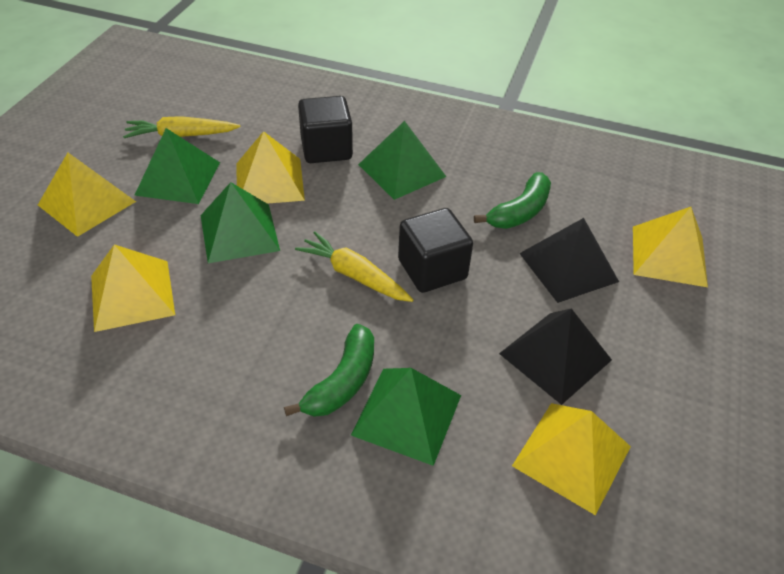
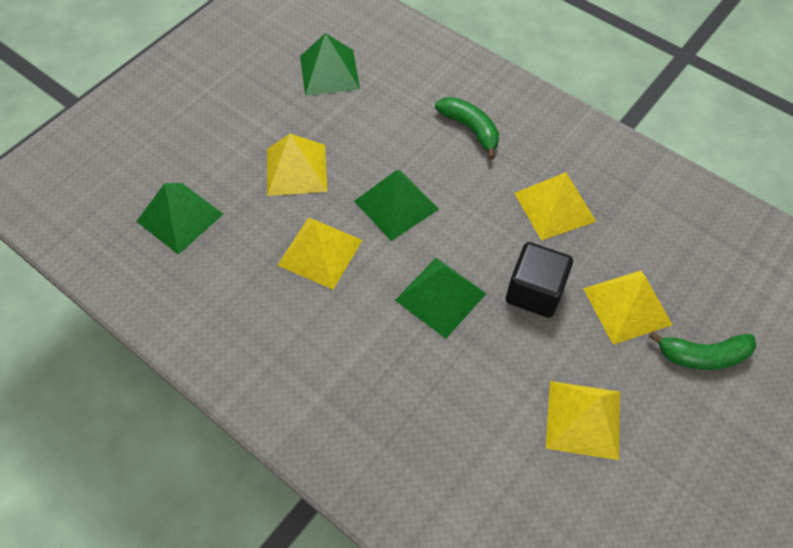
black cube: 2 -> 1
black pyramid: 2 -> 0
yellow carrot: 2 -> 0

